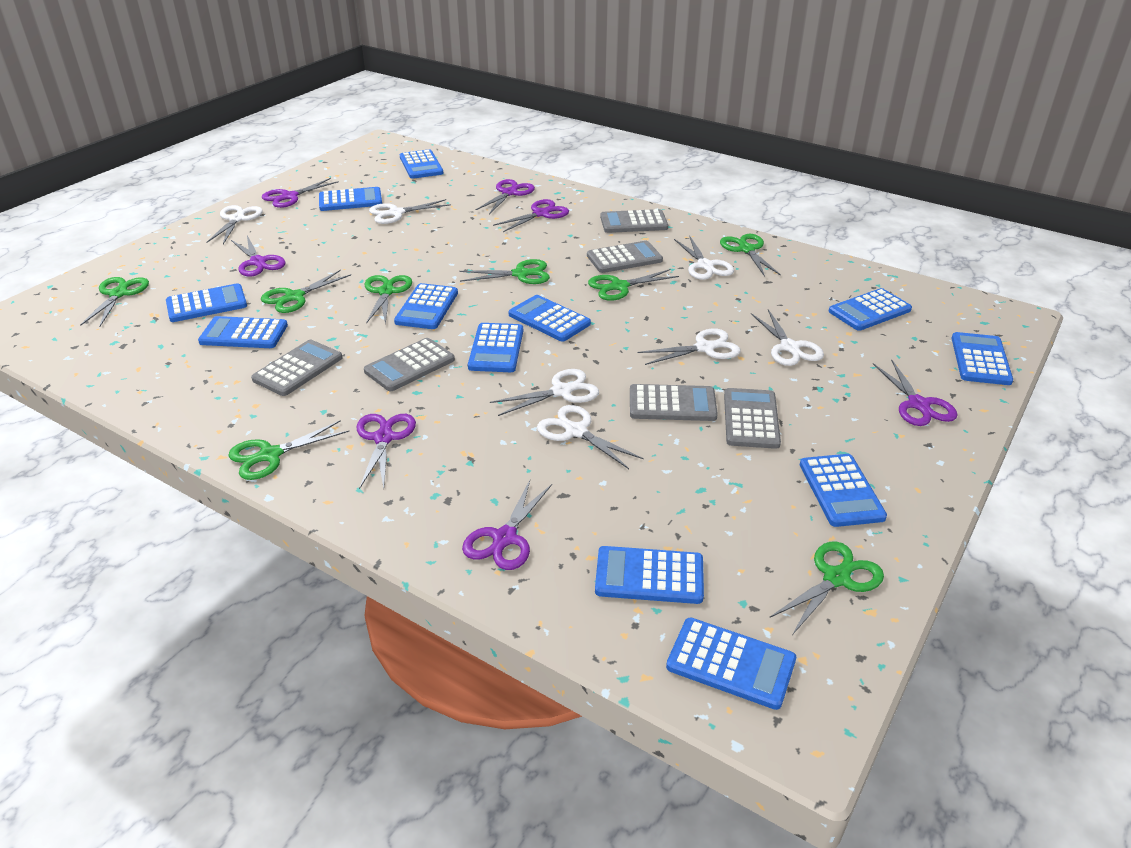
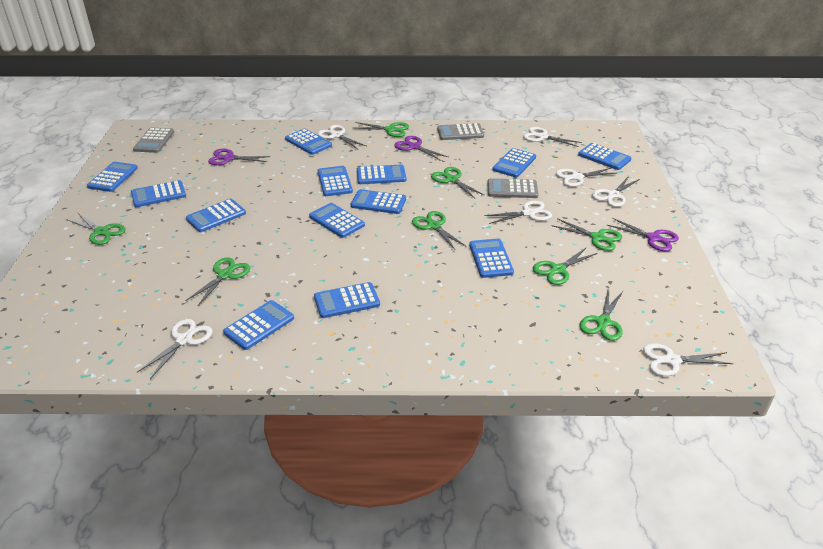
blue calculator: 12 -> 13
grey calculator: 6 -> 3
purple scissors: 7 -> 3

